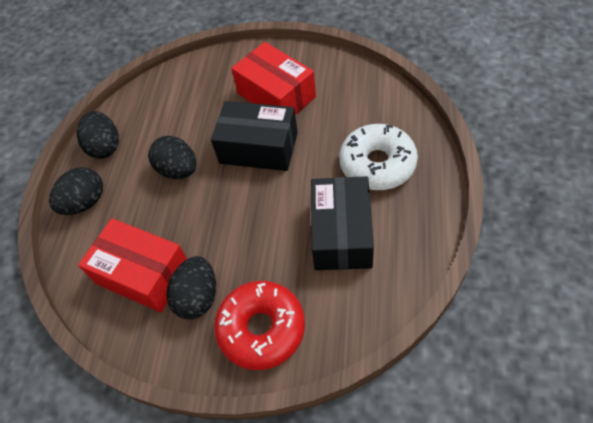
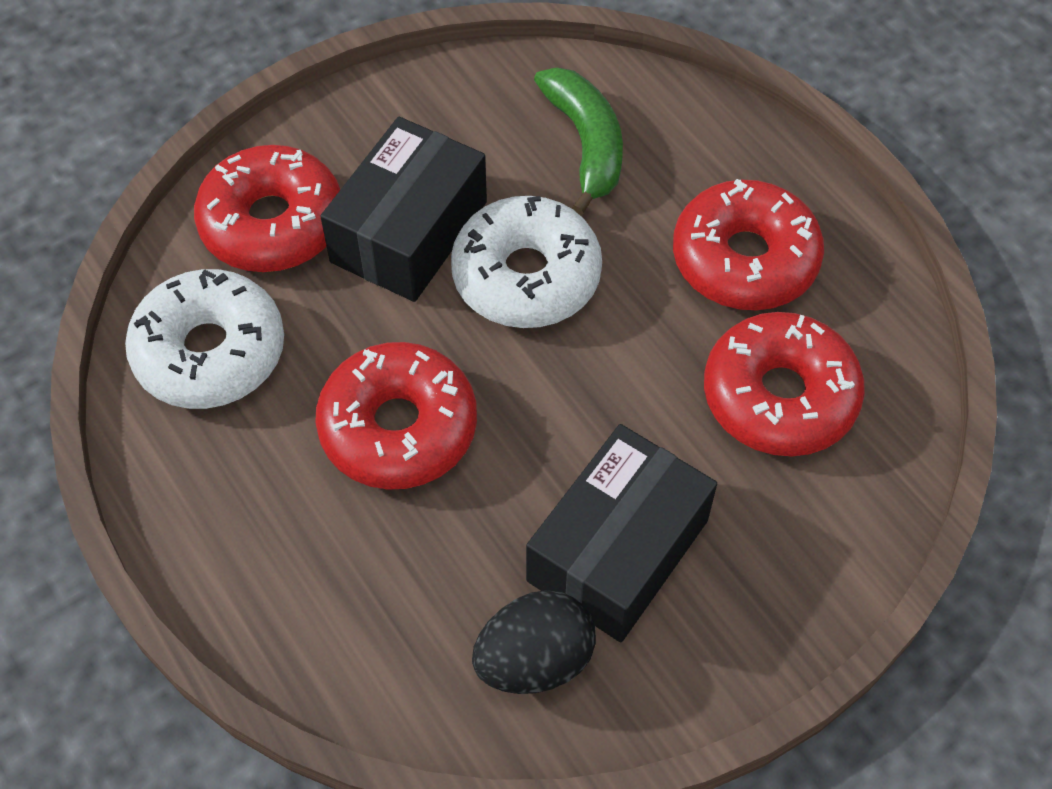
black egg: 4 -> 1
green banana: 0 -> 1
red box: 2 -> 0
red donut: 1 -> 4
white donut: 1 -> 2

